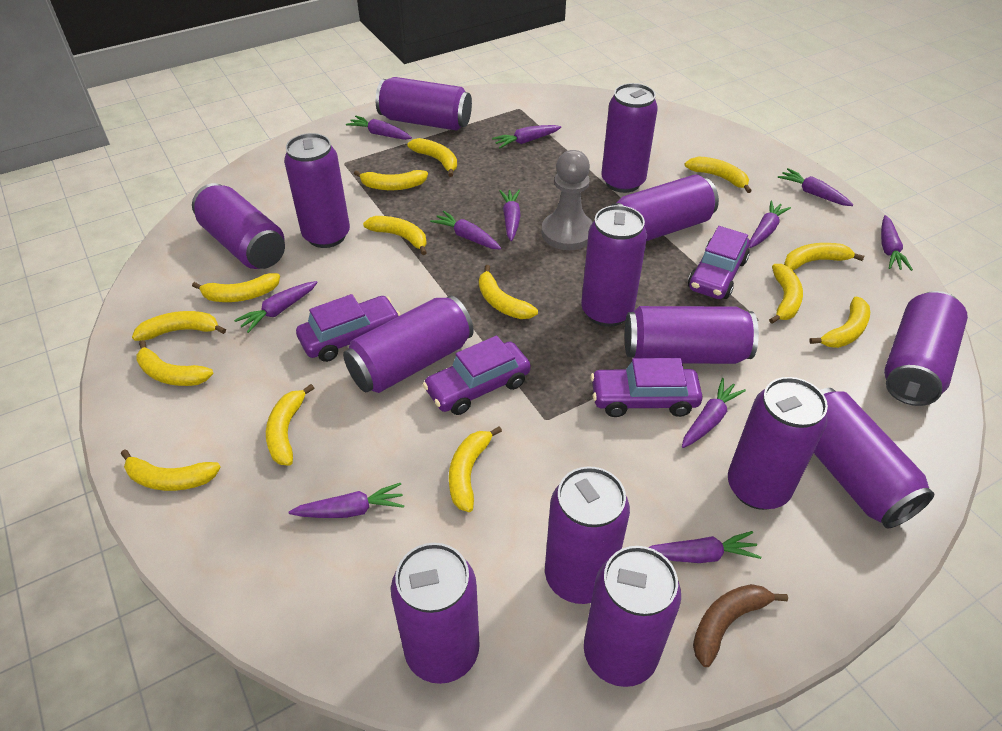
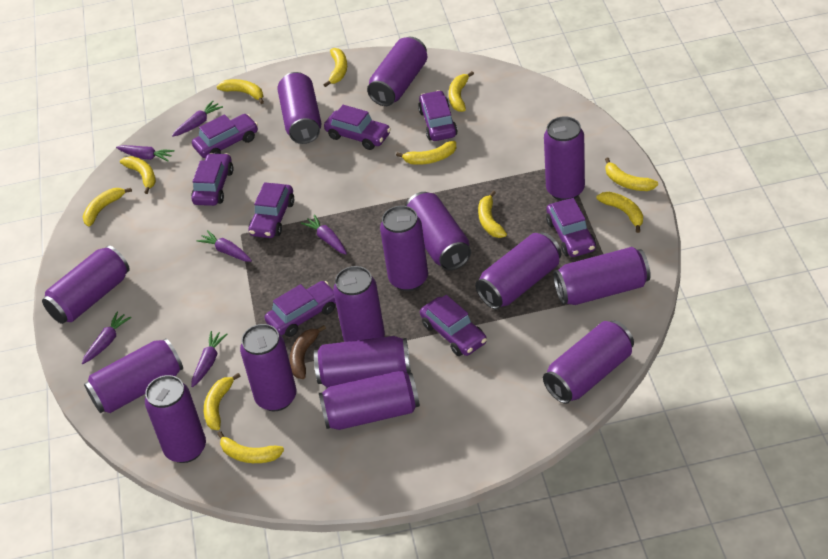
grey pawn: 1 -> 0
purple can: 14 -> 15
purple car: 4 -> 8
purple carrot: 11 -> 6
yellow banana: 14 -> 11

